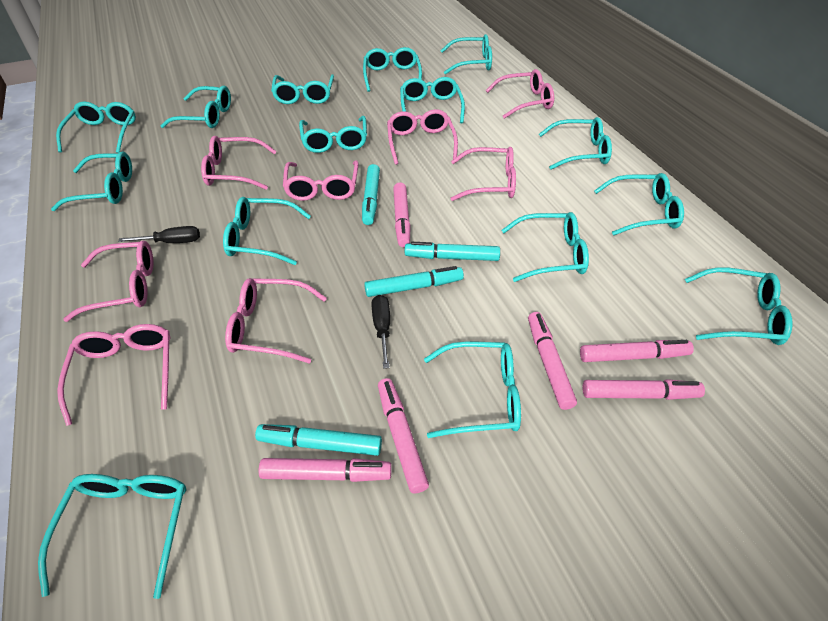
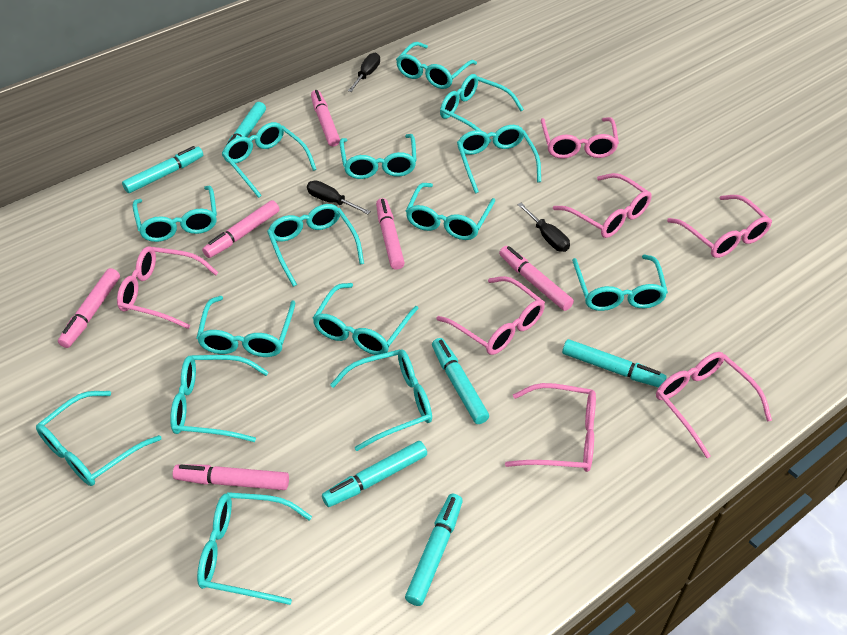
black screwdriver: 2 -> 3
pink glasses: 8 -> 7
turquoise marker: 4 -> 6

